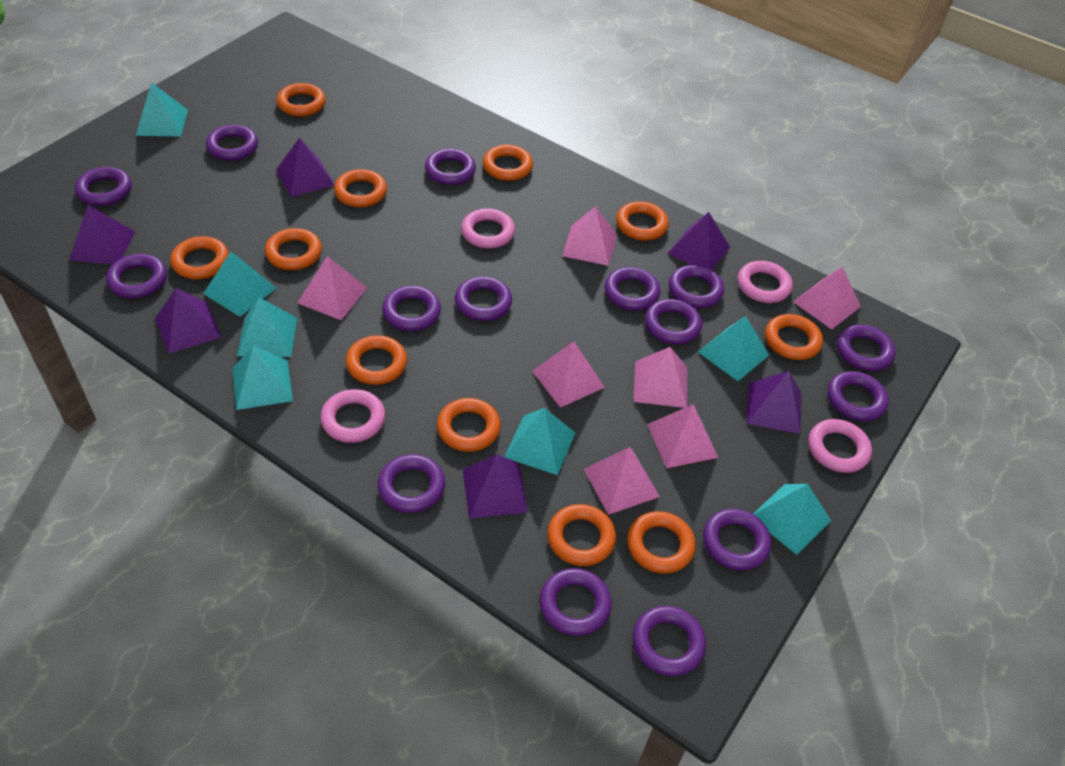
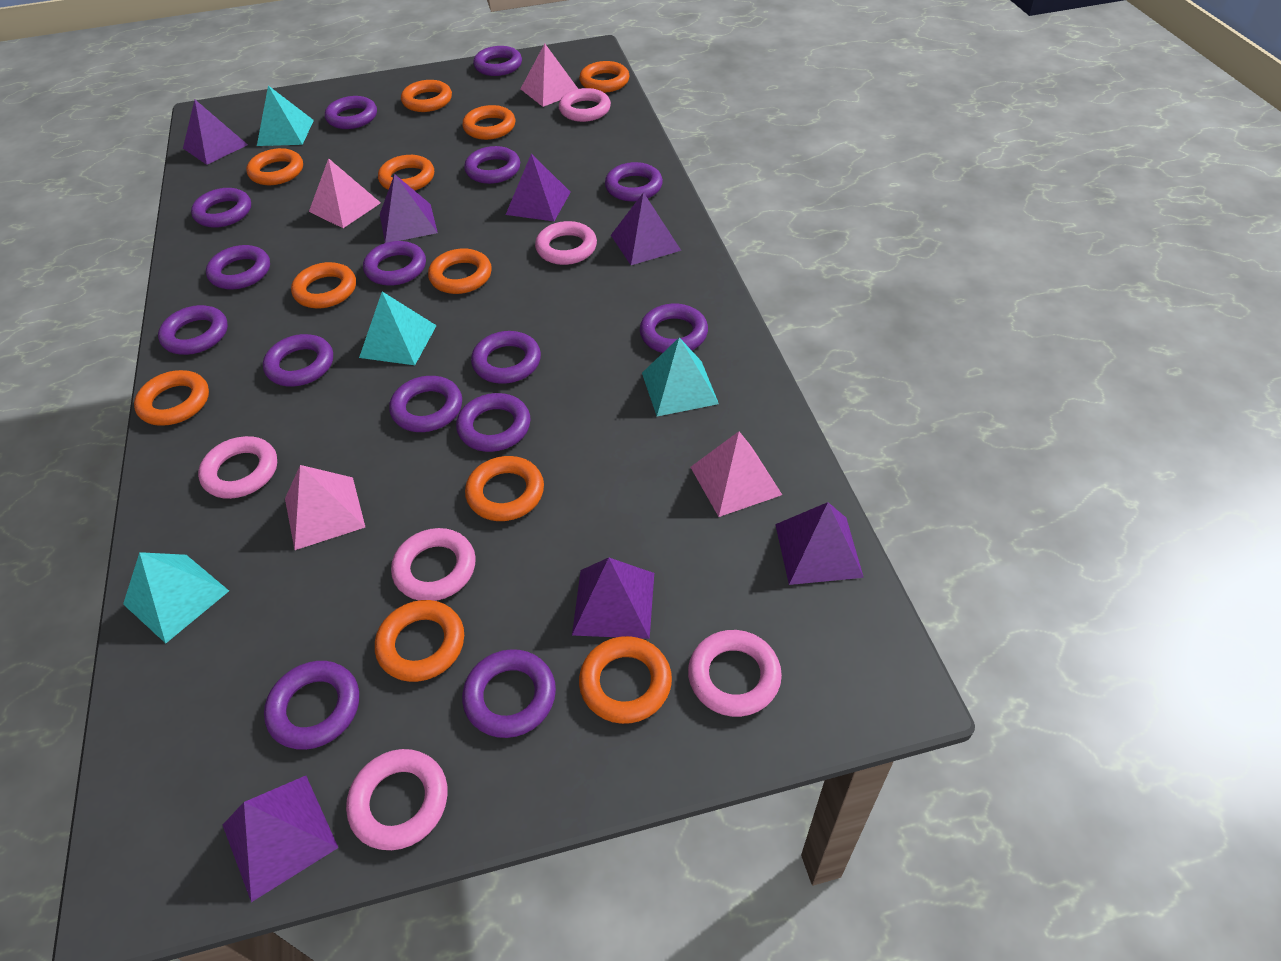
pink pyramid: 7 -> 4
pink ring: 4 -> 6
purple pyramid: 6 -> 7
turquoise pyramid: 7 -> 4

